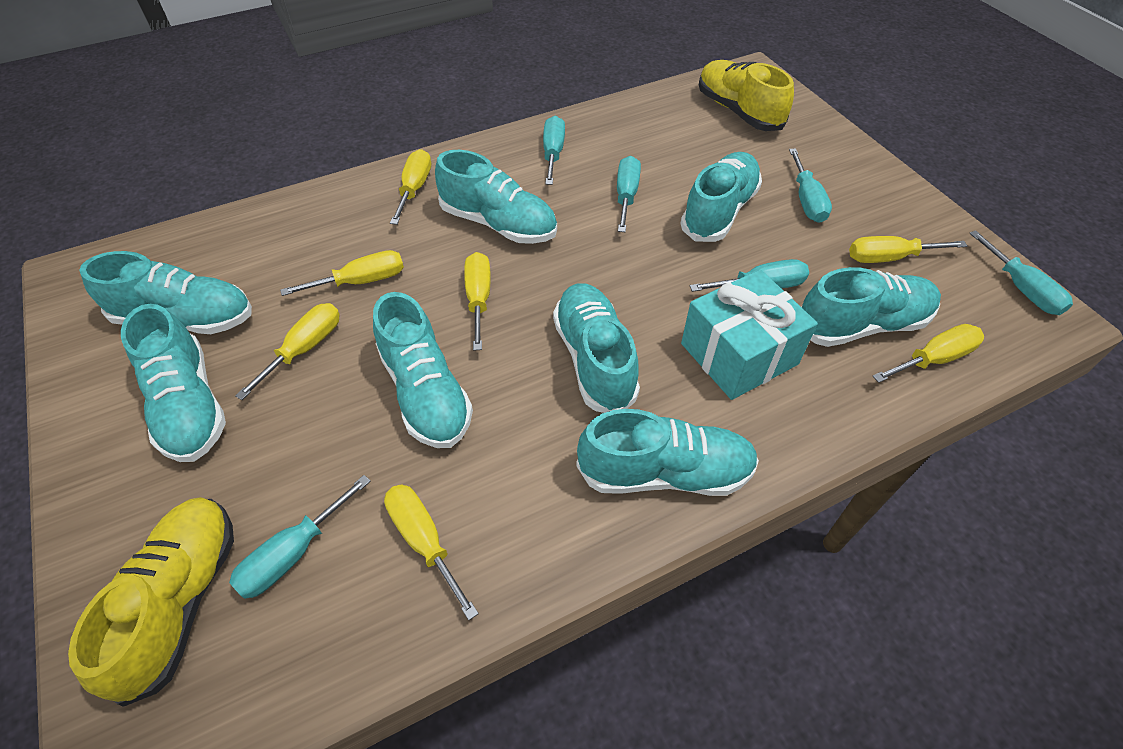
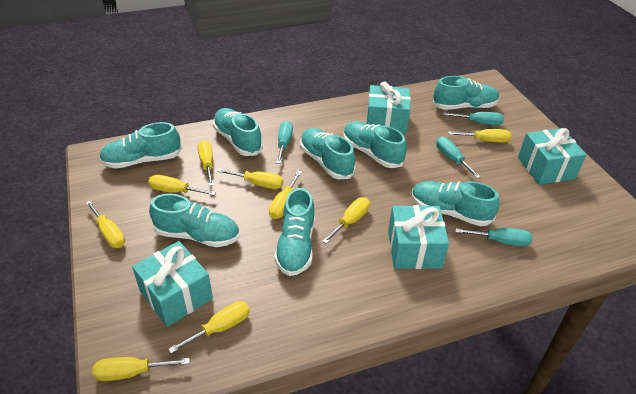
turquoise gift: 1 -> 4
turquoise screwdriver: 6 -> 4
yellow screwdriver: 7 -> 9
yellow shoe: 2 -> 0

